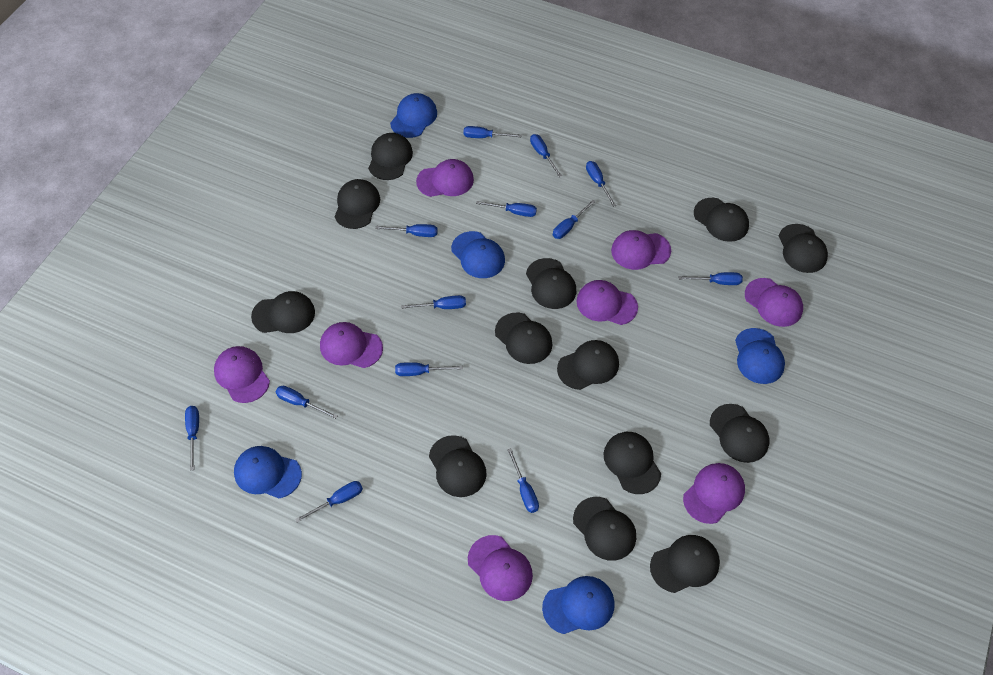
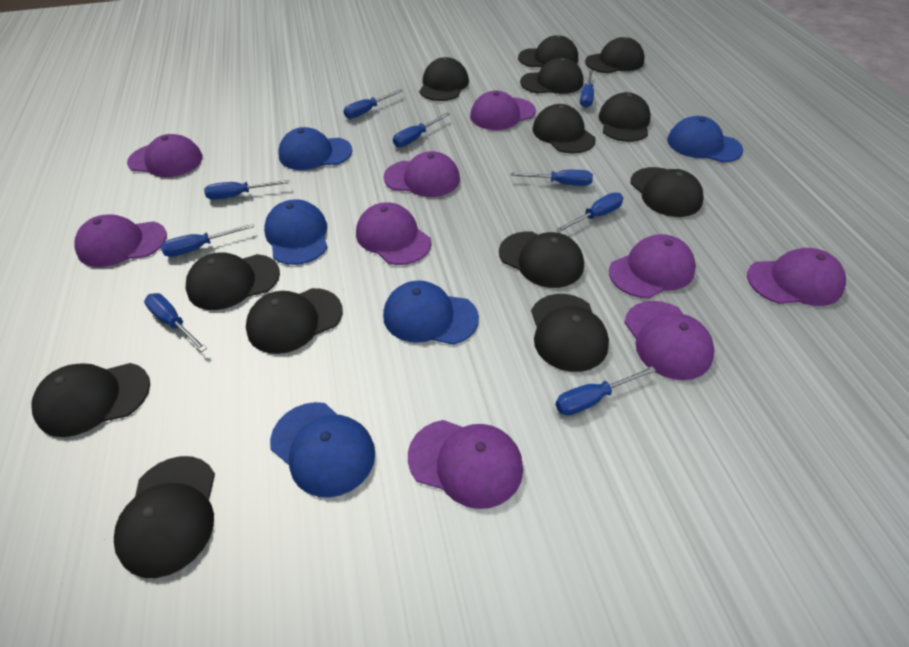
blue screwdriver: 13 -> 9
purple cap: 8 -> 9

